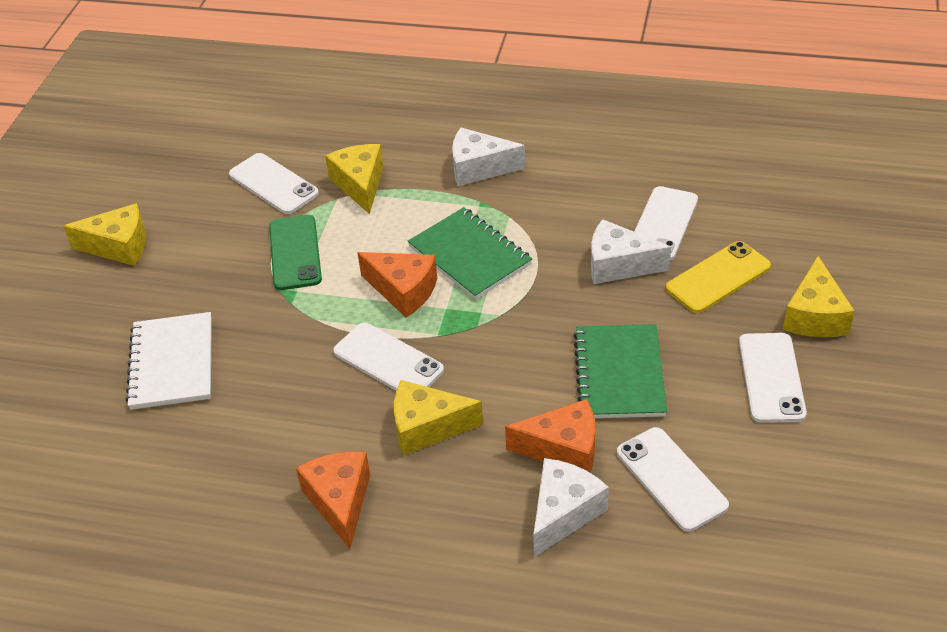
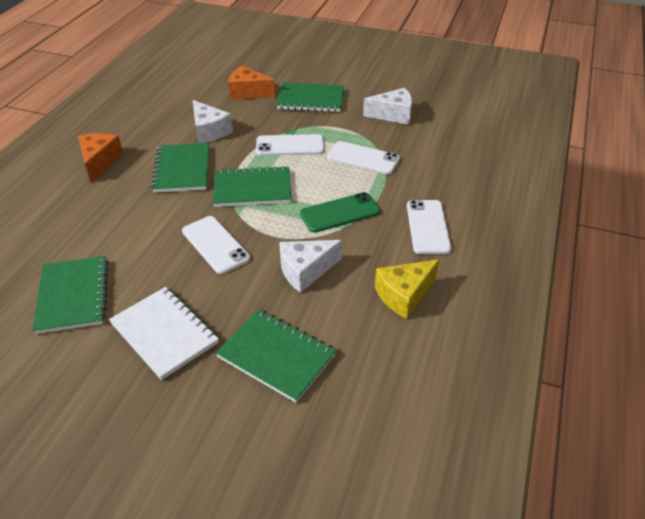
green notebook: 2 -> 5
orange cheese: 3 -> 2
white phone: 5 -> 4
yellow cheese: 4 -> 1
yellow phone: 1 -> 0

